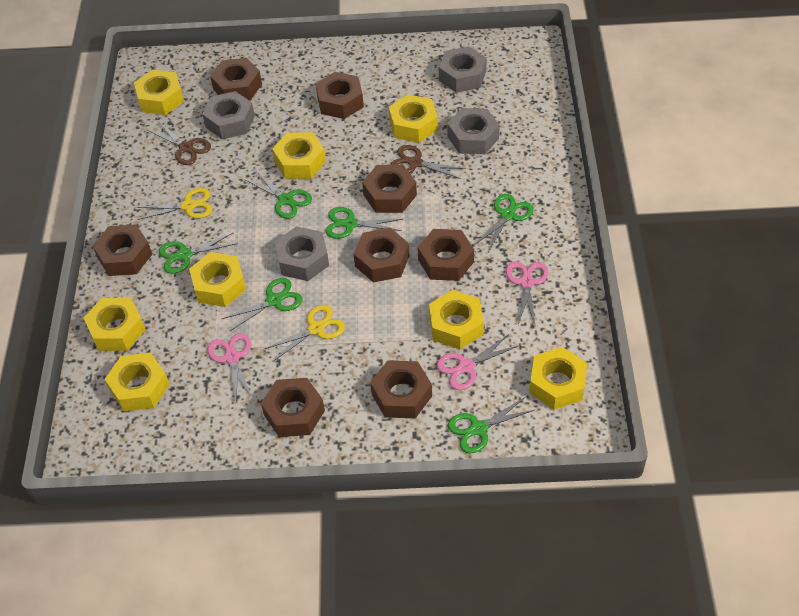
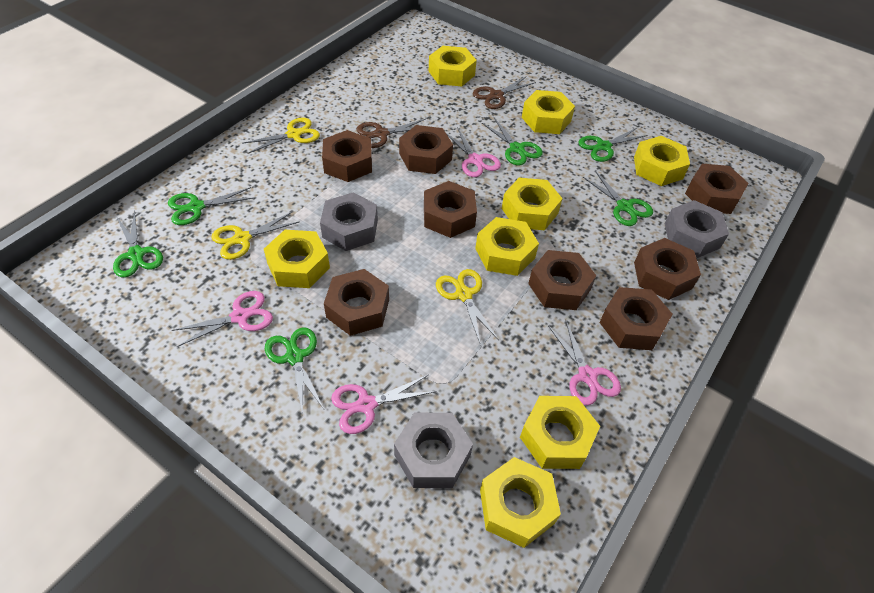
grey nut: 4 -> 3
pink scissors: 3 -> 4
yellow scissors: 2 -> 3

